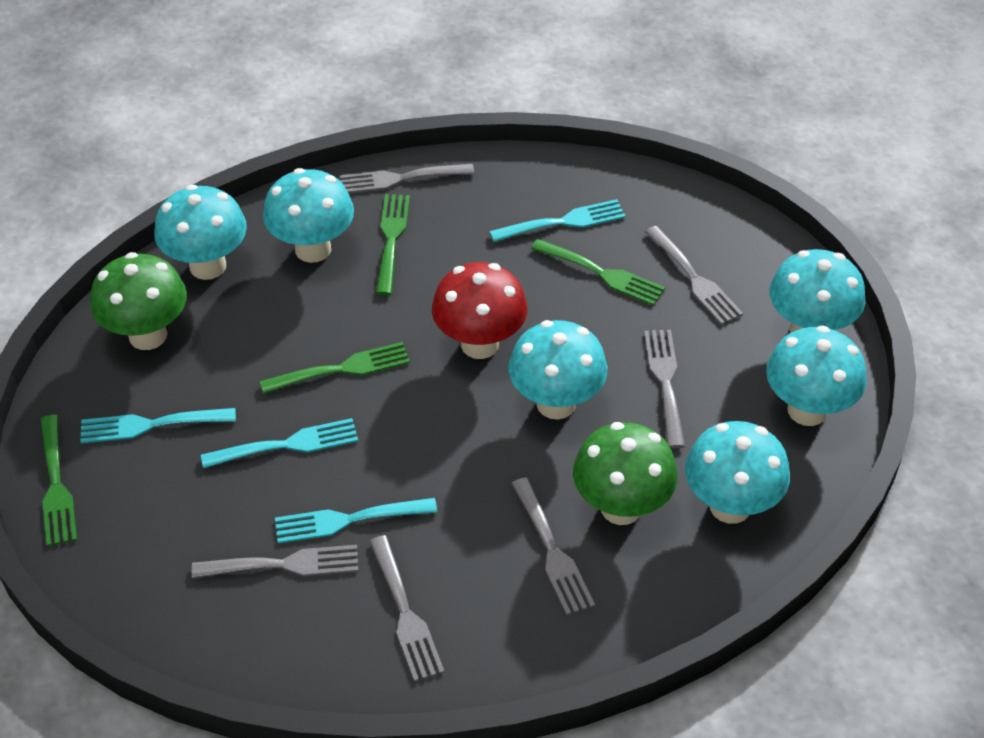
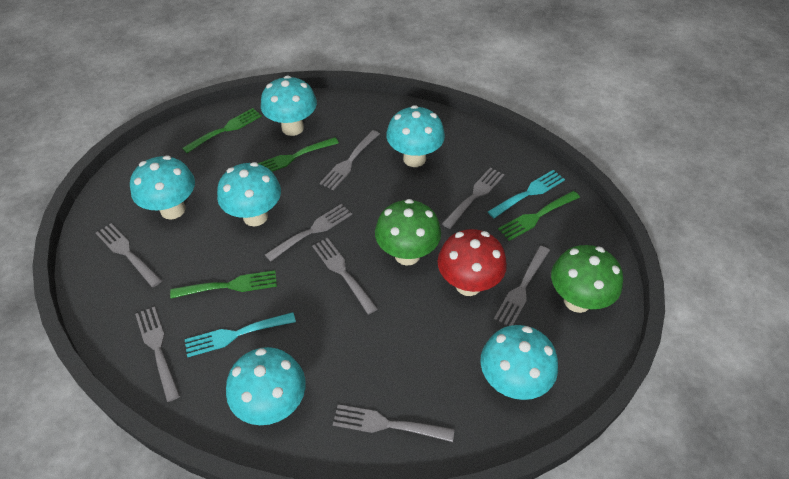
grey fork: 6 -> 8
turquoise fork: 4 -> 2

